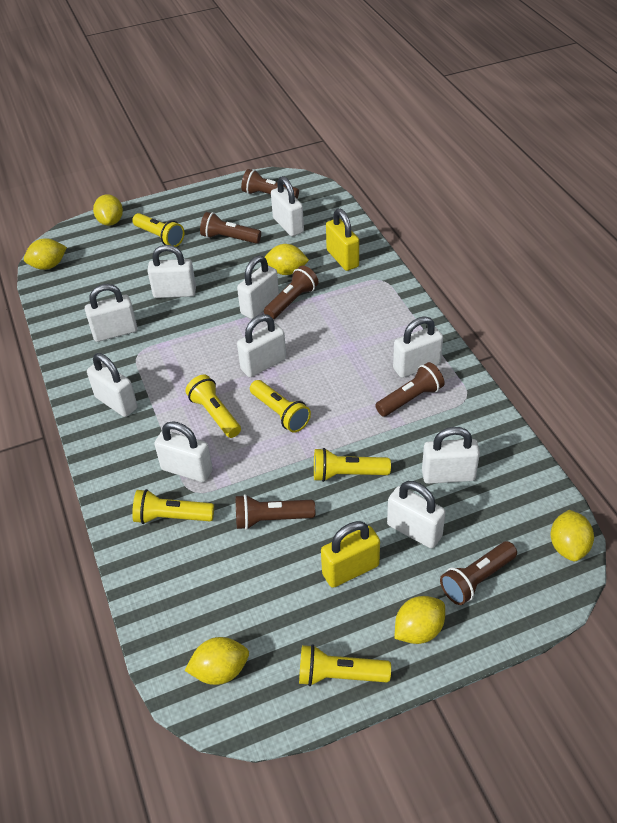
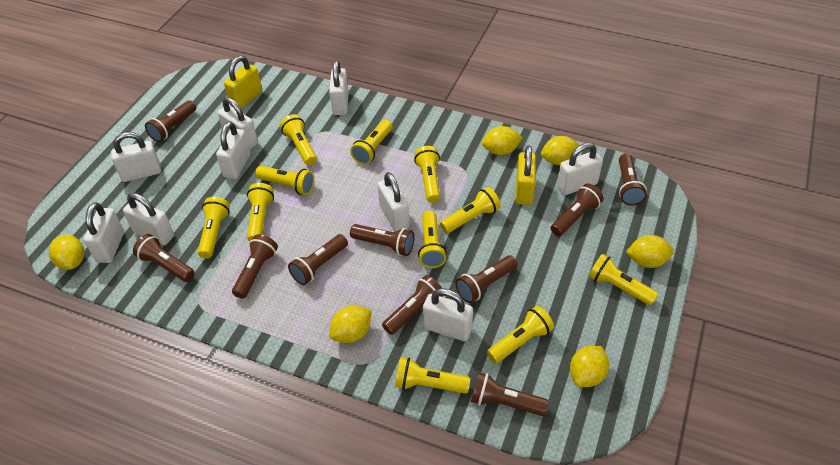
brown flashlight: 6 -> 10
white padlock: 10 -> 9
yellow flashlight: 6 -> 11

